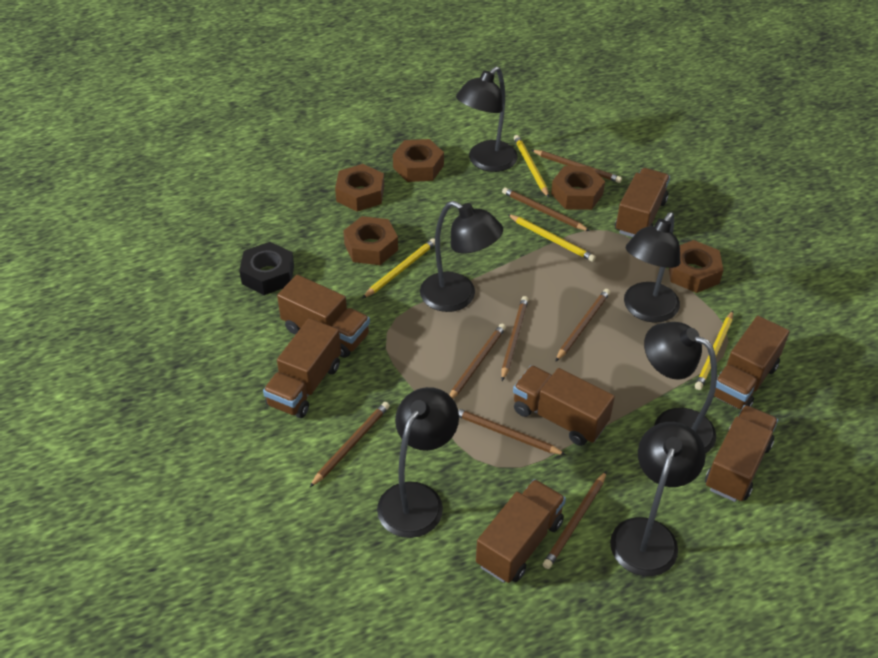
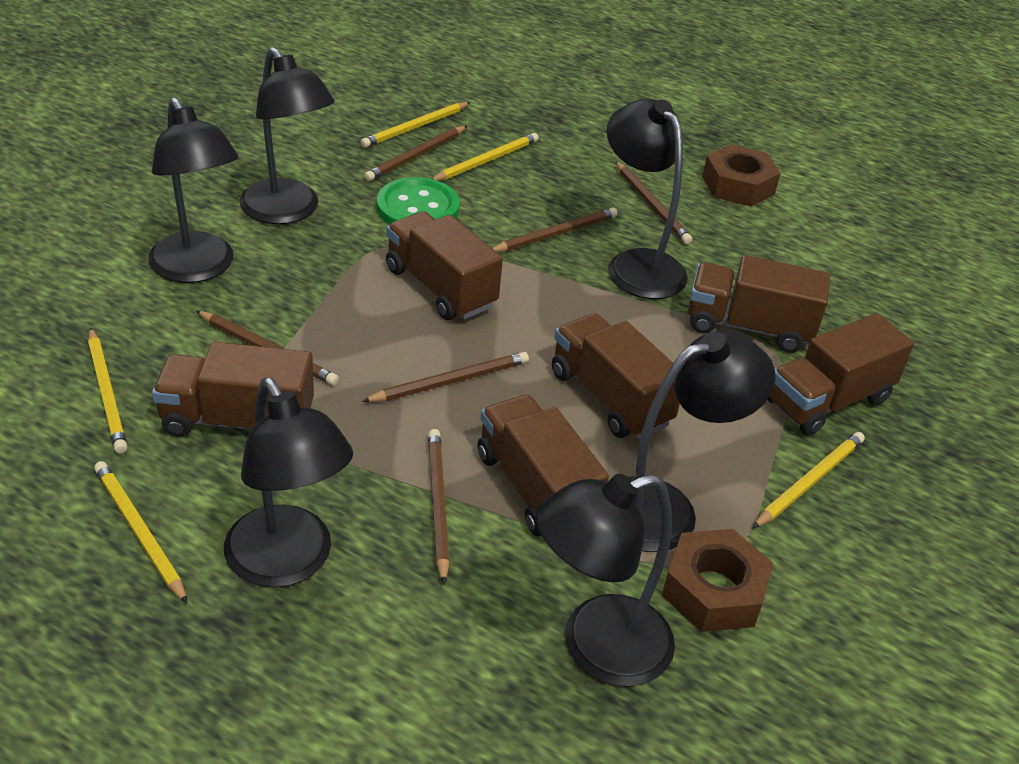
black nut: 1 -> 0
brown nut: 5 -> 2
brown pencil: 8 -> 6
brown truck: 7 -> 6
green button: 0 -> 1
yellow pencil: 4 -> 5

